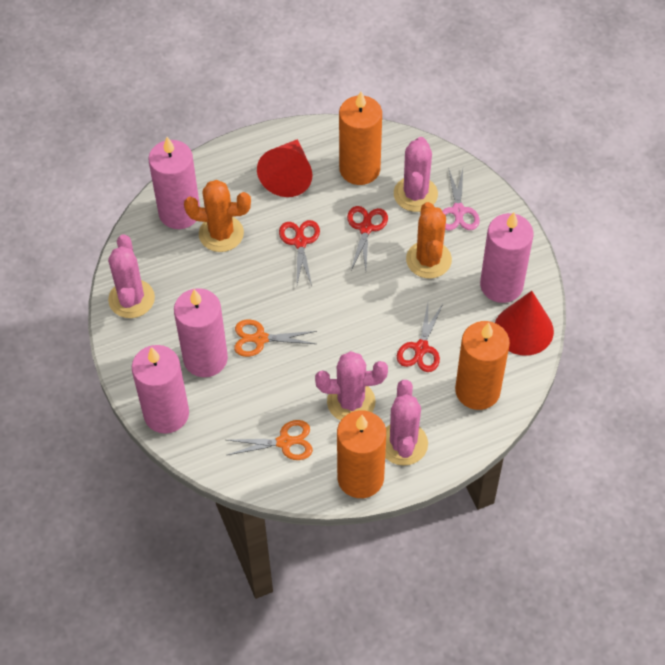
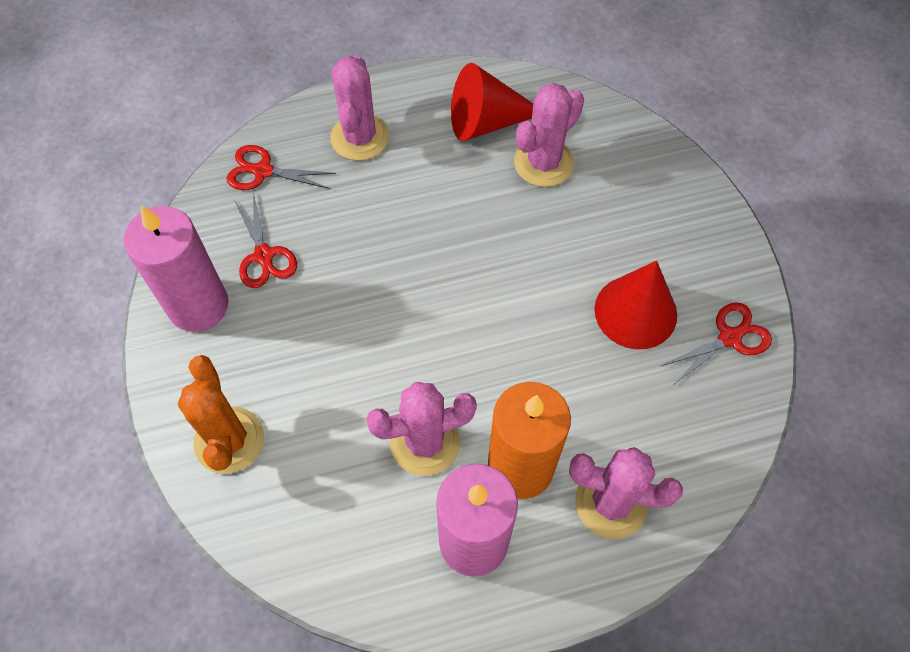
orange cactus: 2 -> 1
orange candle: 3 -> 1
orange scissors: 2 -> 0
pink candle: 4 -> 2
pink scissors: 1 -> 0

